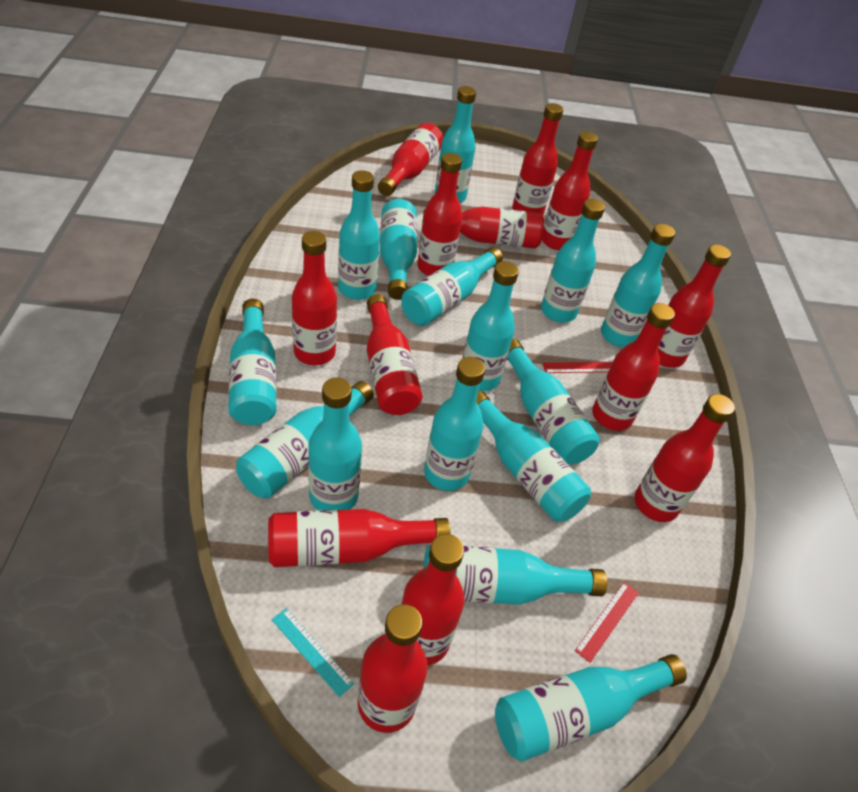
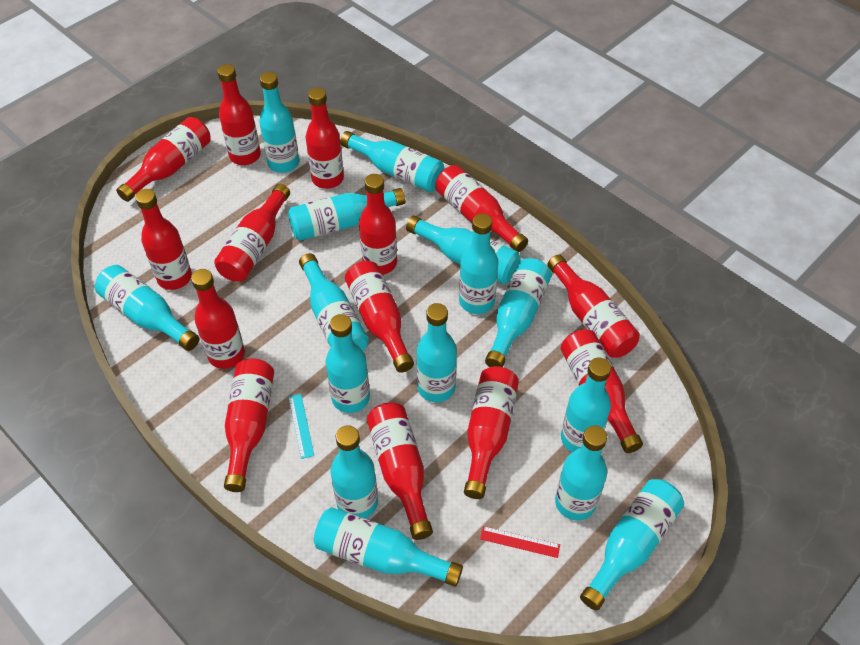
red bottle: 13 -> 14
red ruler: 2 -> 1

